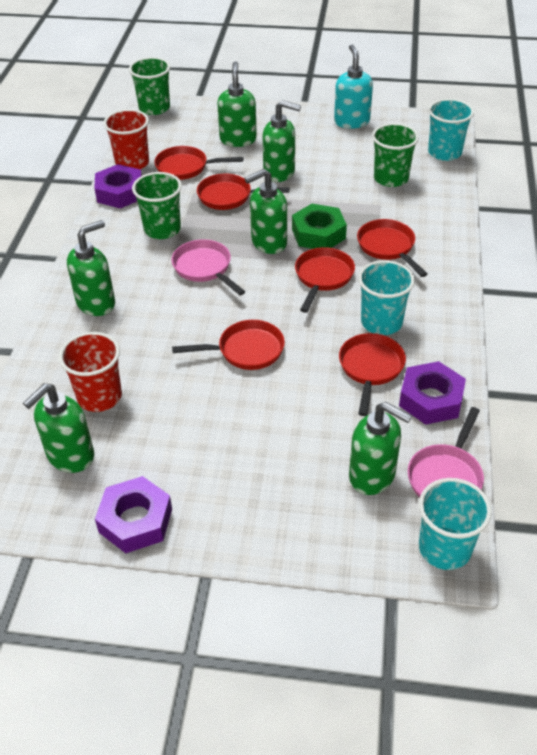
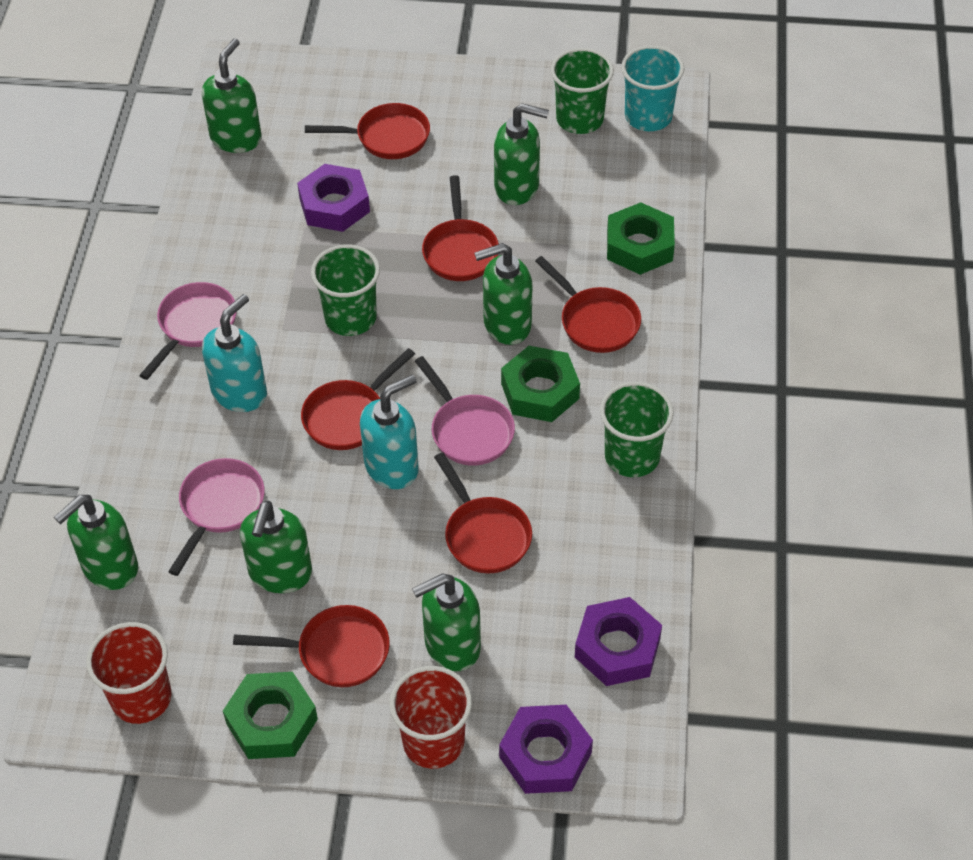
green nut: 1 -> 3
pink pan: 2 -> 3
turquoise cup: 3 -> 1
turquoise soap dispenser: 1 -> 2

